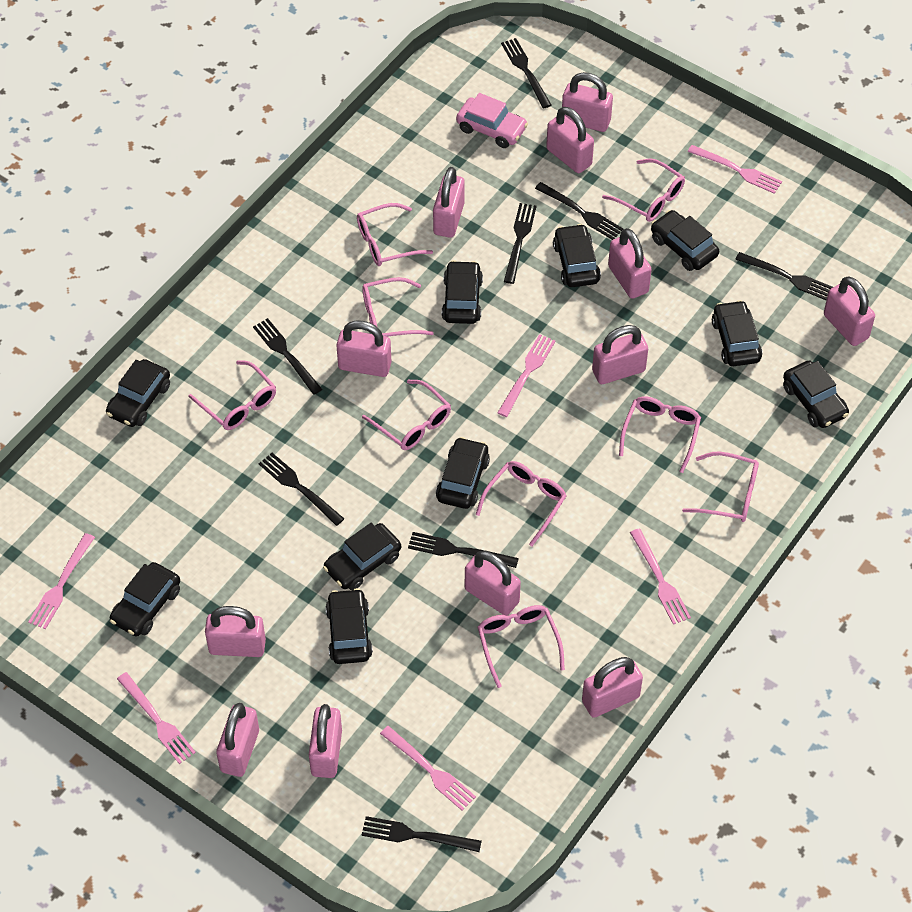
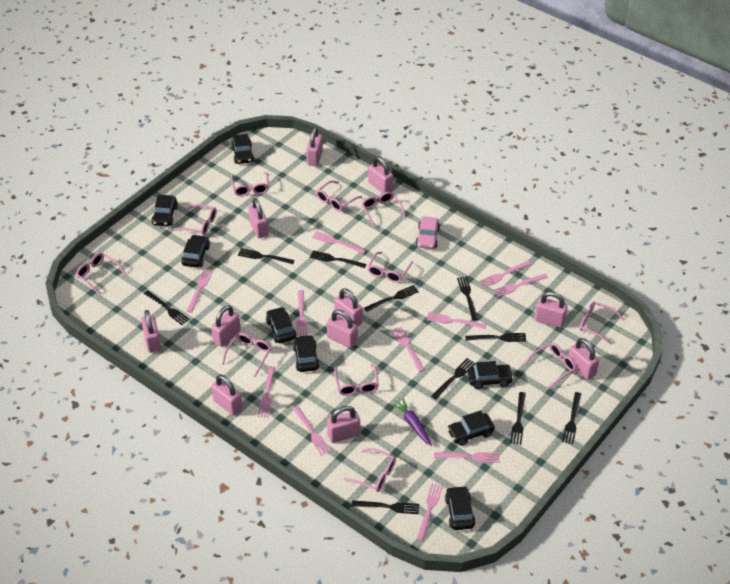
black car: 10 -> 8
black fork: 8 -> 10
pink fork: 6 -> 11
pink glasses: 9 -> 11
pink padlock: 12 -> 11
purple carrot: 0 -> 1

